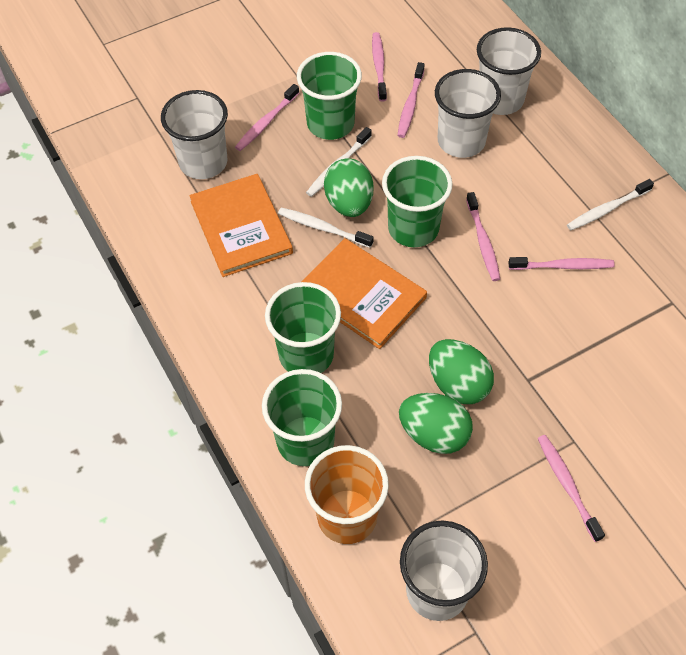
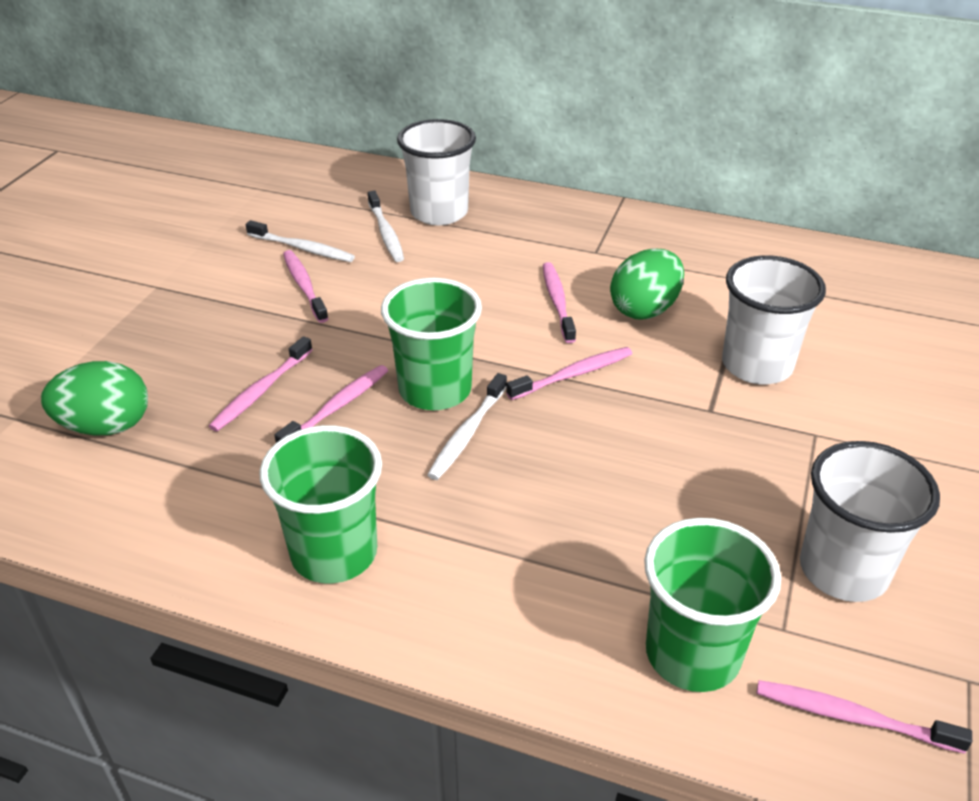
green cup: 4 -> 3
green egg: 3 -> 2
orange book: 2 -> 0
orange cup: 1 -> 0
white cup: 4 -> 3

